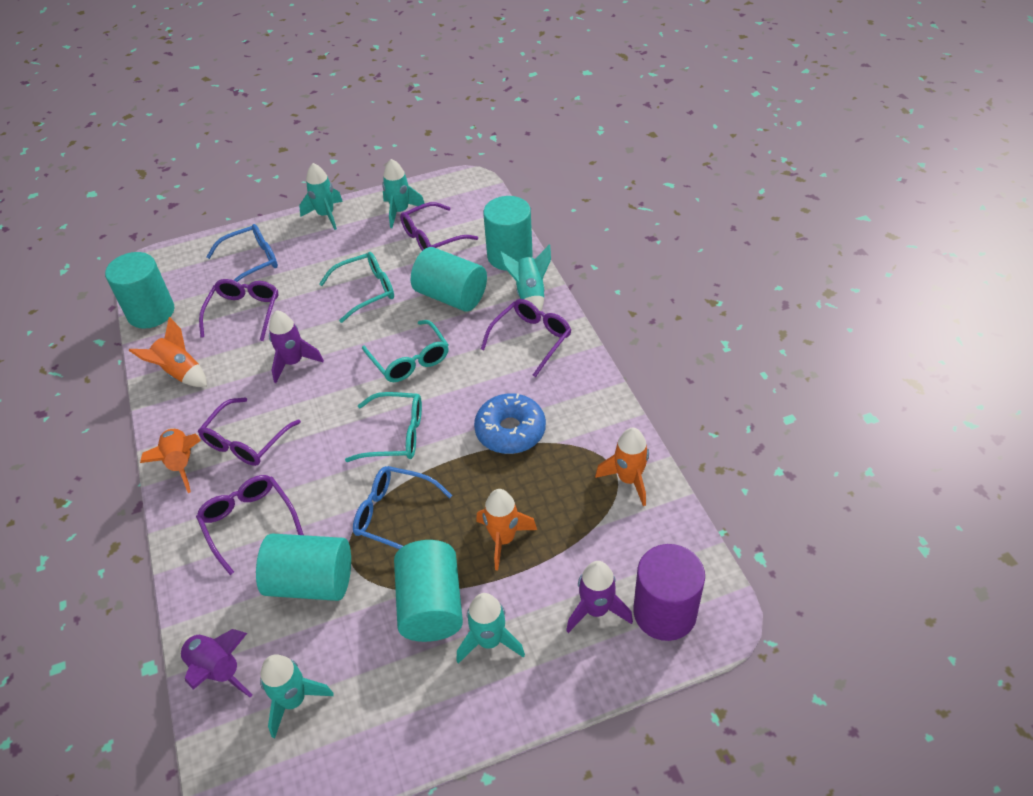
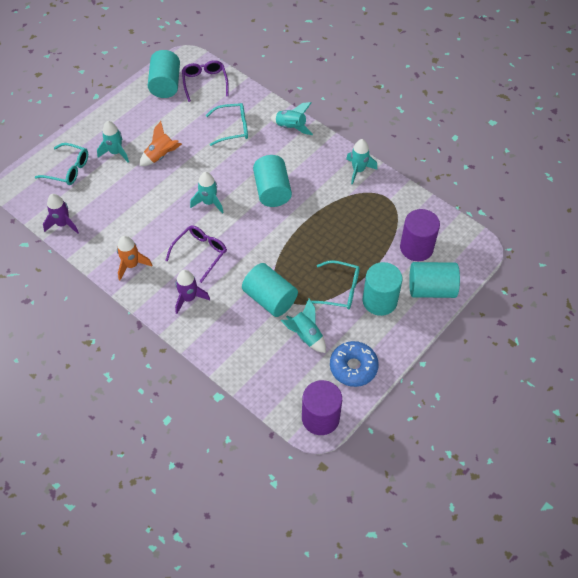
blue glasses: 2 -> 0
orange rocket: 4 -> 2
purple cylinder: 1 -> 2
purple glasses: 5 -> 2
purple rocket: 3 -> 2

